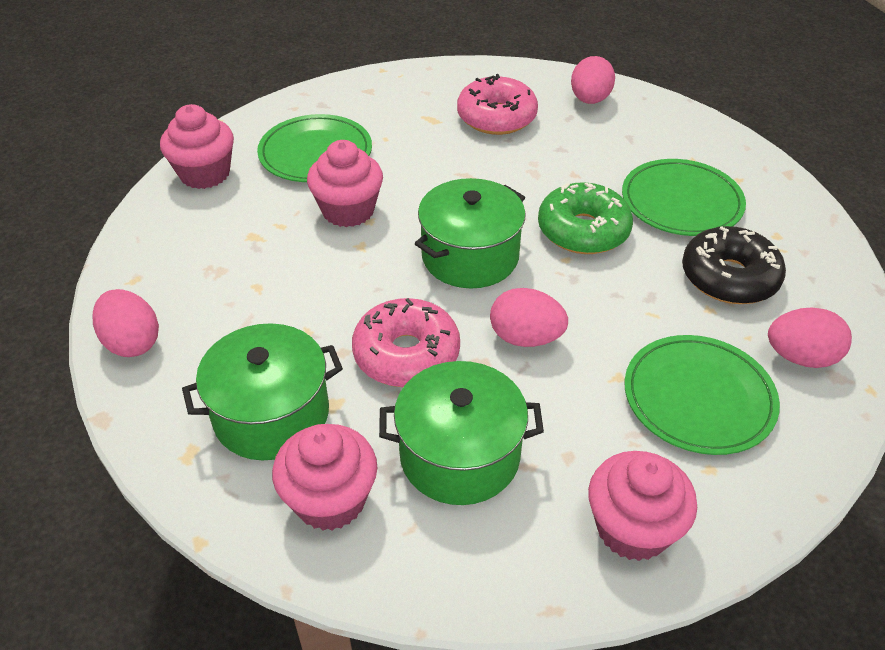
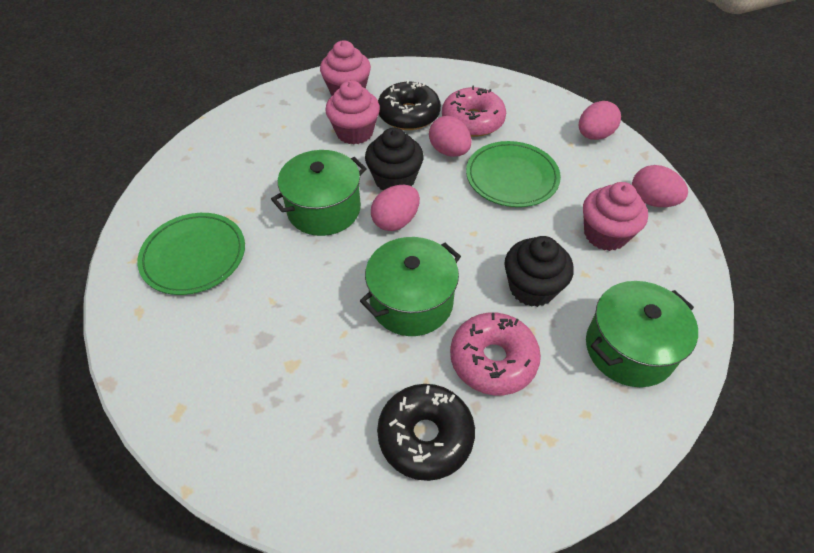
black cupcake: 0 -> 2
black donut: 1 -> 2
green donut: 1 -> 0
green plate: 3 -> 2
pink cupcake: 4 -> 3

